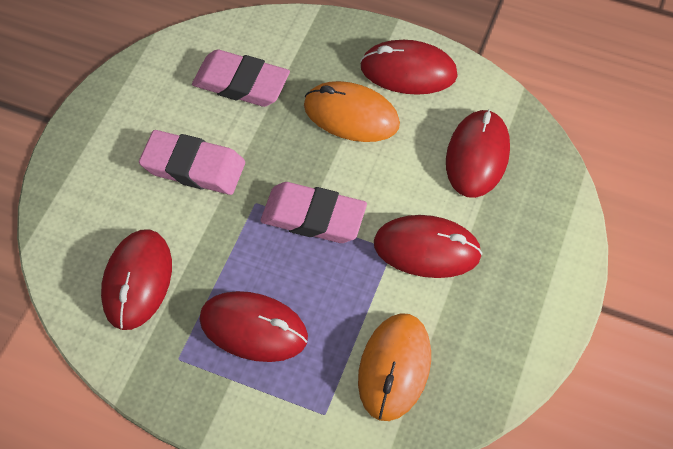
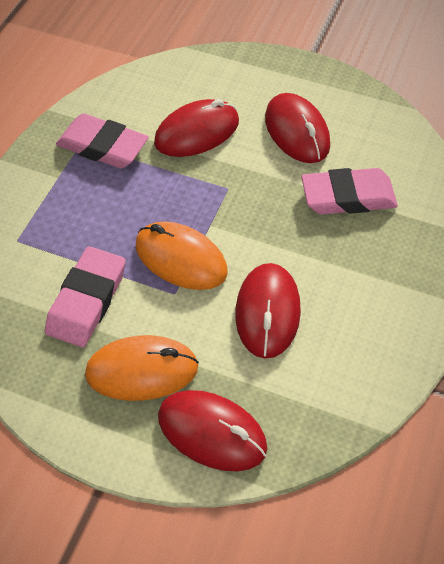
red mouse: 5 -> 4

